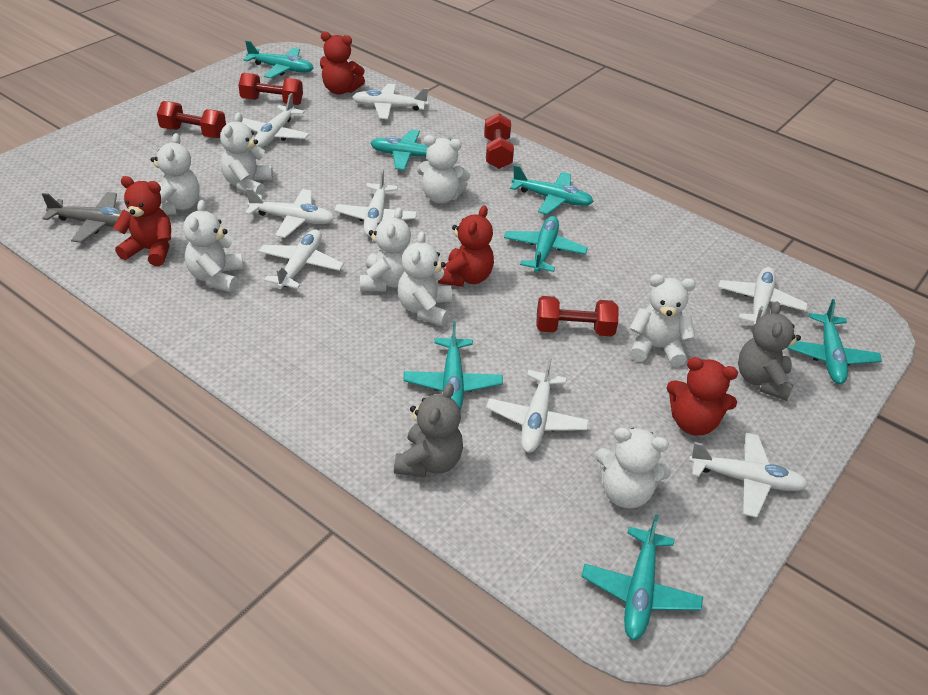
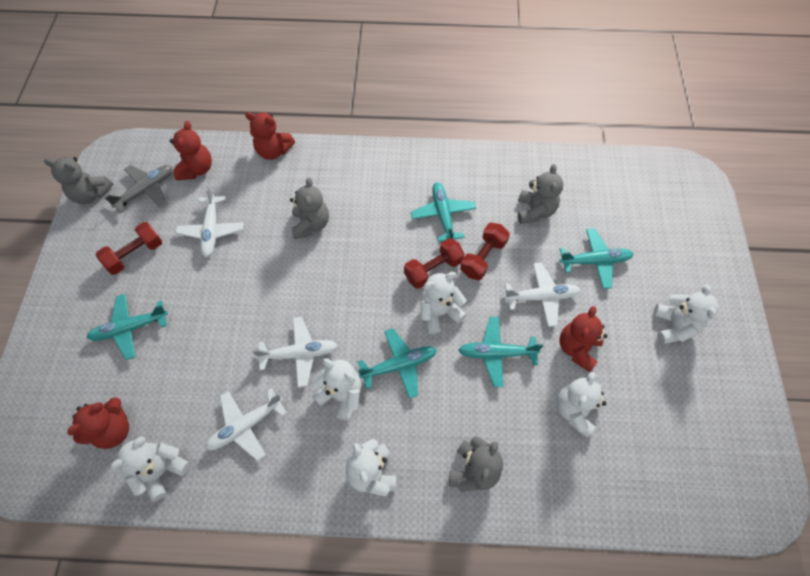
grey teddy bear: 2 -> 4
red dumbbell: 4 -> 3
turquoise plane: 7 -> 5
white plane: 8 -> 4
white teddy bear: 8 -> 6

